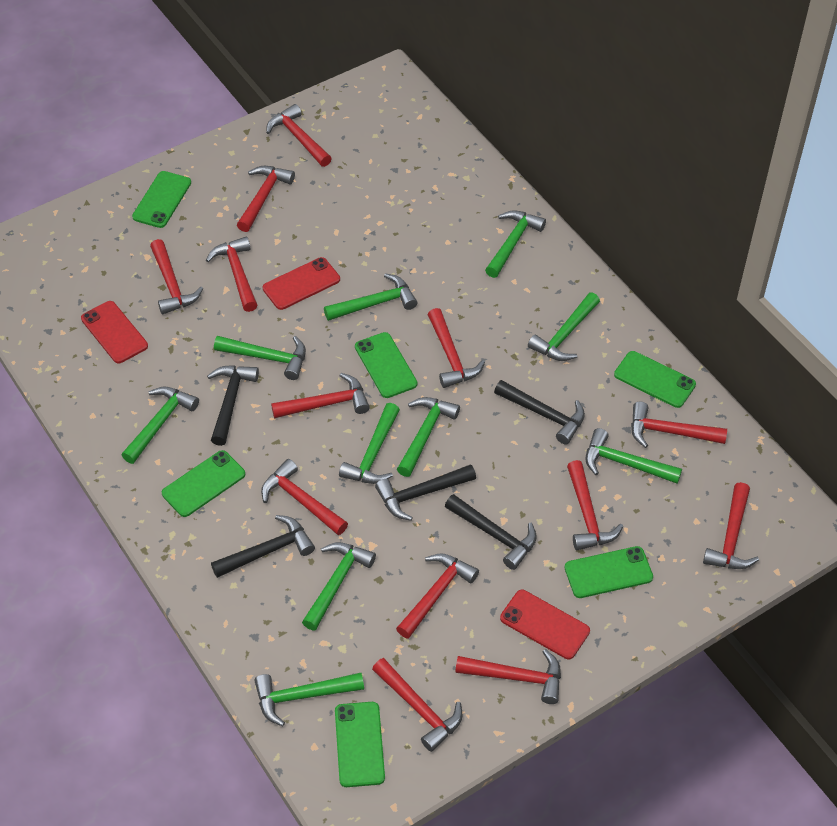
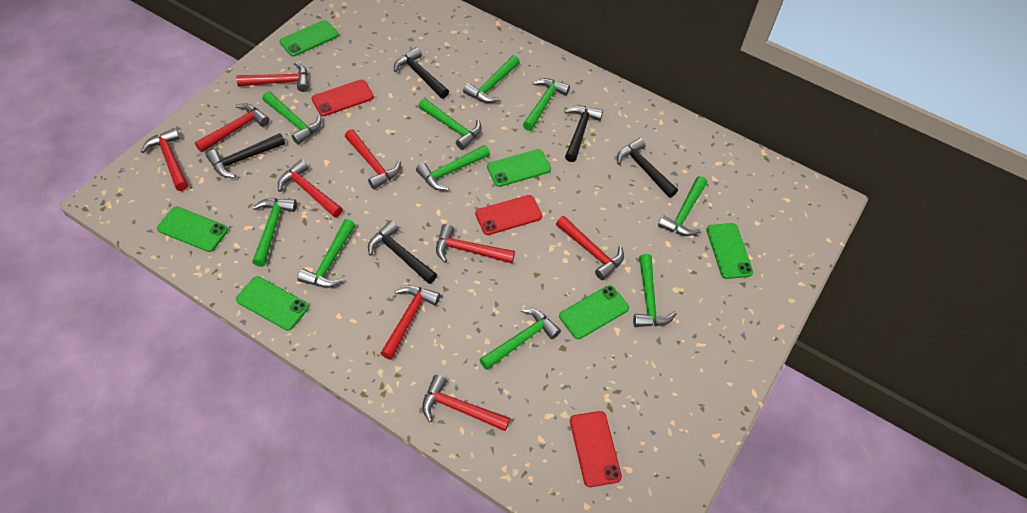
red hammer: 13 -> 9

